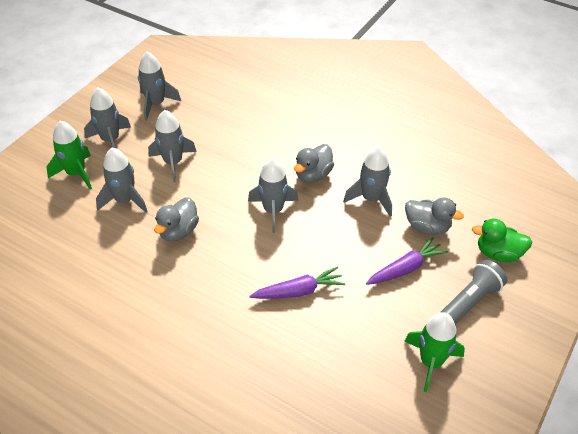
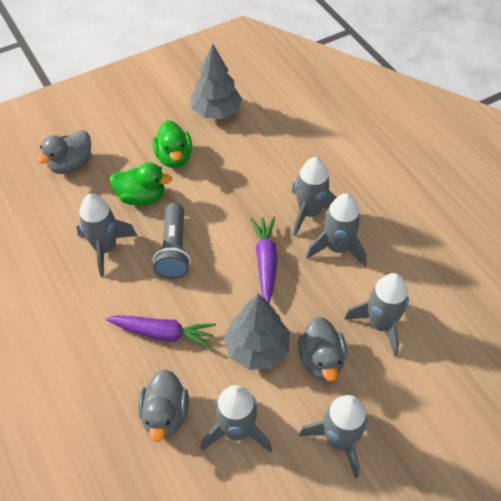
green duck: 1 -> 2
green rocket: 2 -> 0
grey tree: 0 -> 2

